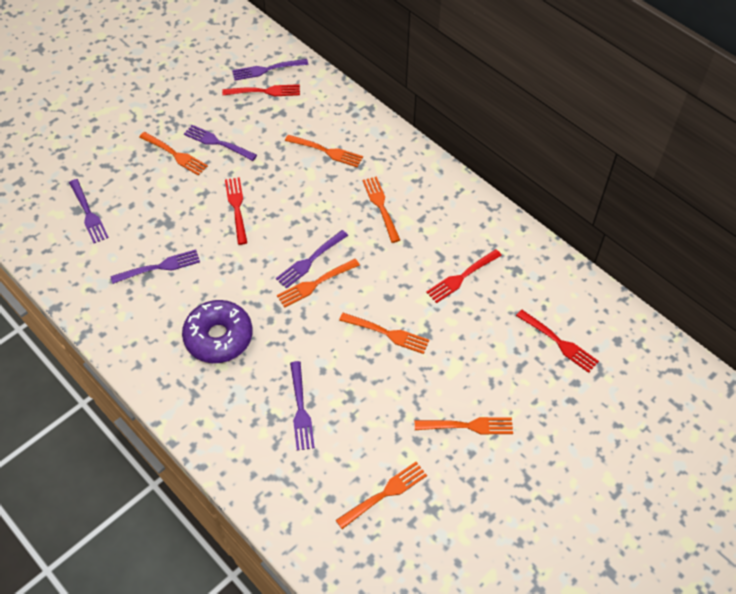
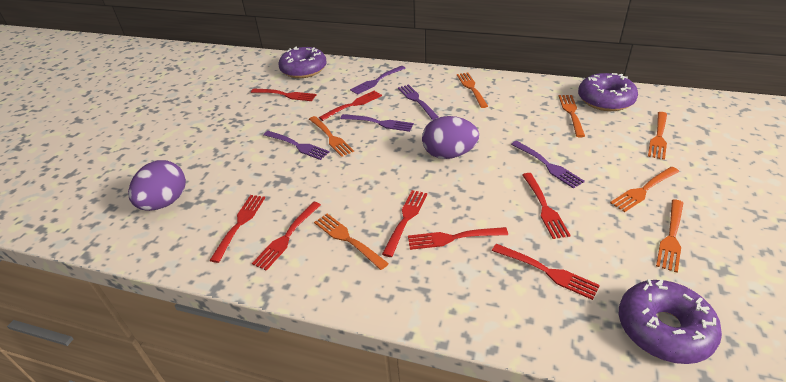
purple donut: 1 -> 3
purple egg: 0 -> 2
purple fork: 6 -> 5
red fork: 4 -> 8

